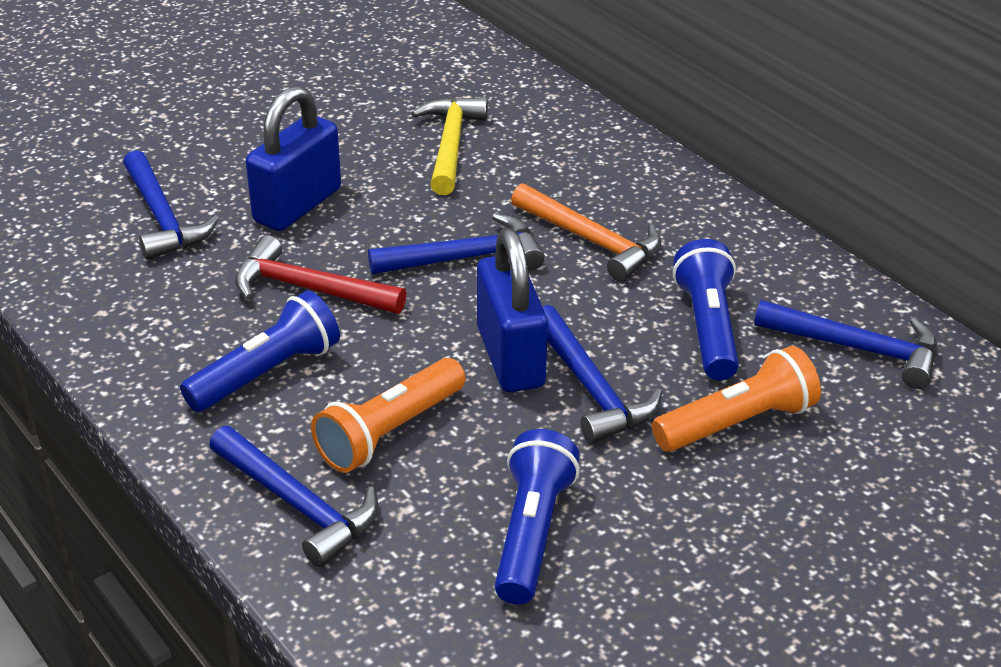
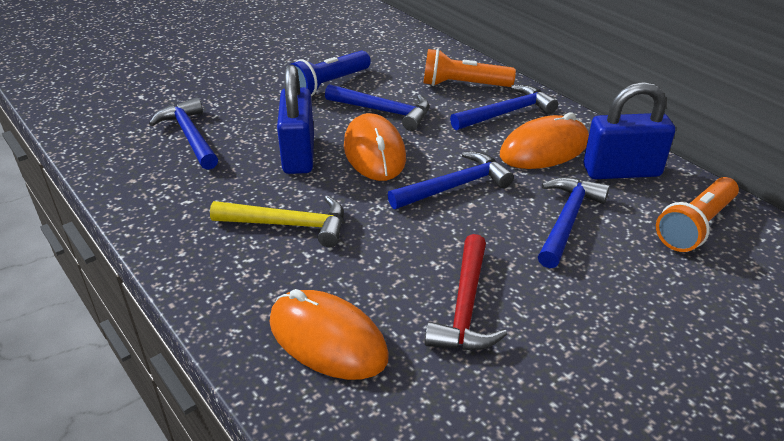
blue flashlight: 3 -> 1
orange hammer: 1 -> 0
orange mouse: 0 -> 3

